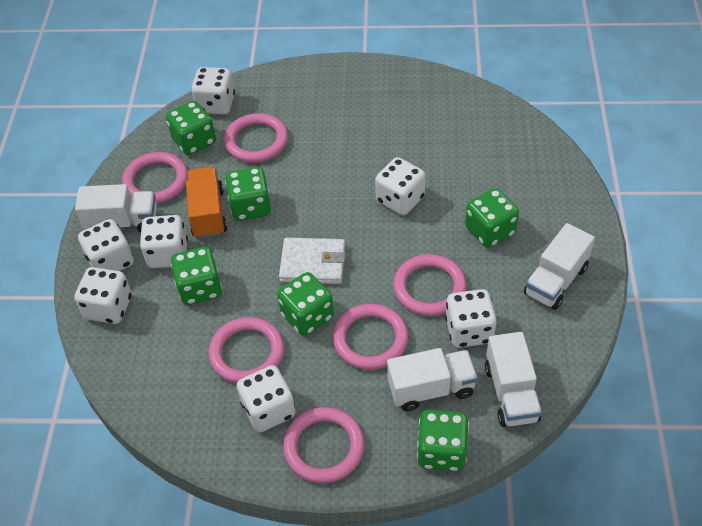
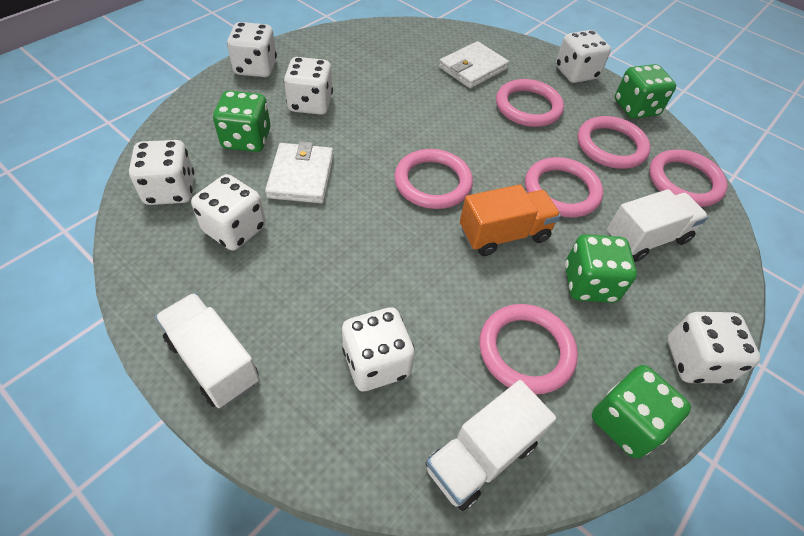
green dice: 6 -> 4
white truck: 4 -> 3
white wallet: 1 -> 2

